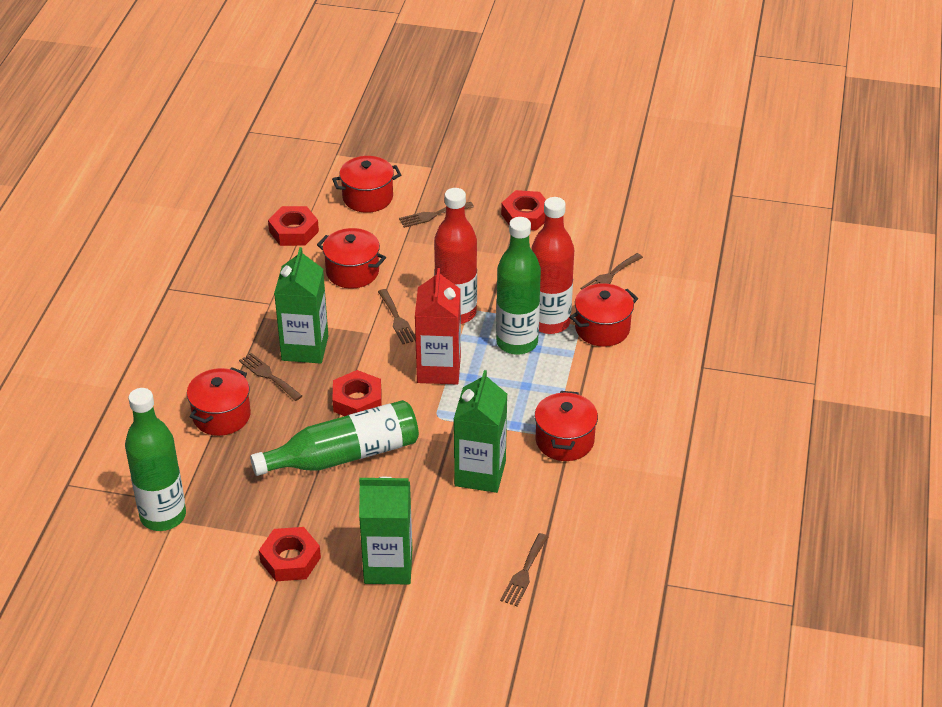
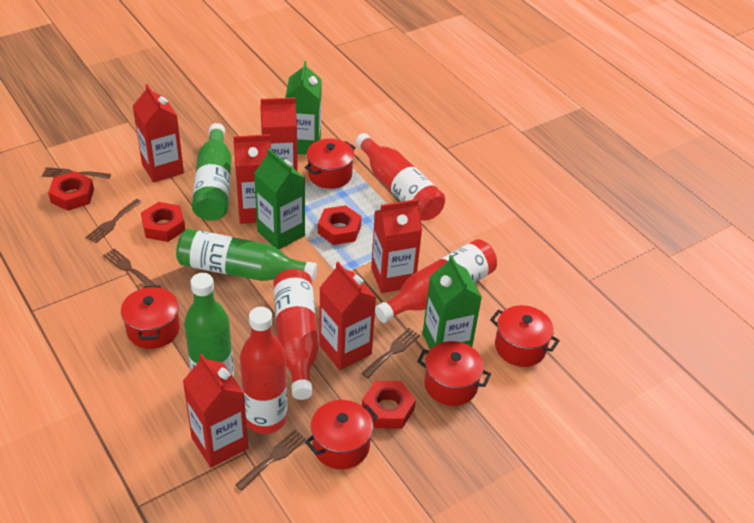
red bottle: 2 -> 4
red carton: 1 -> 6

